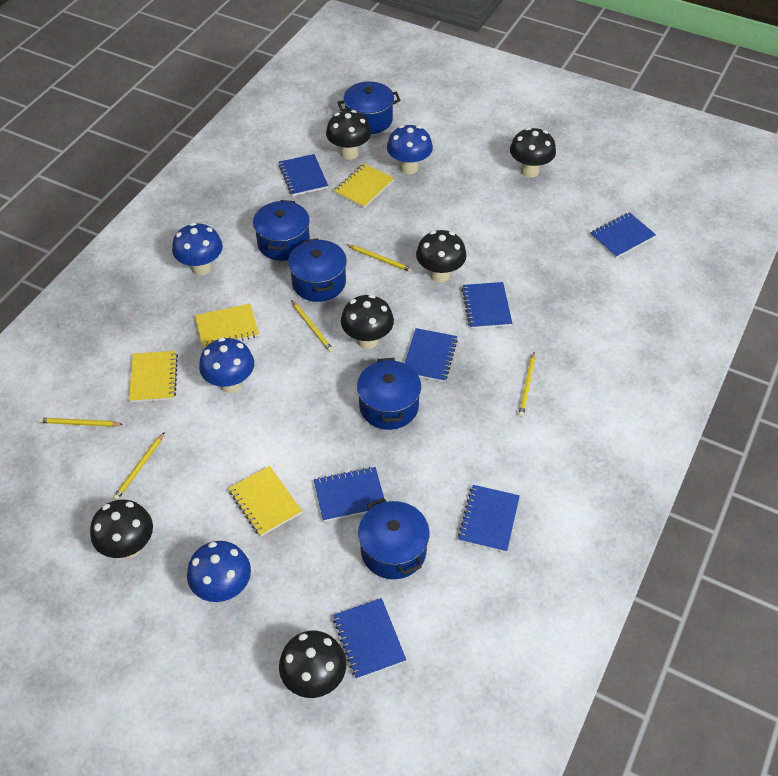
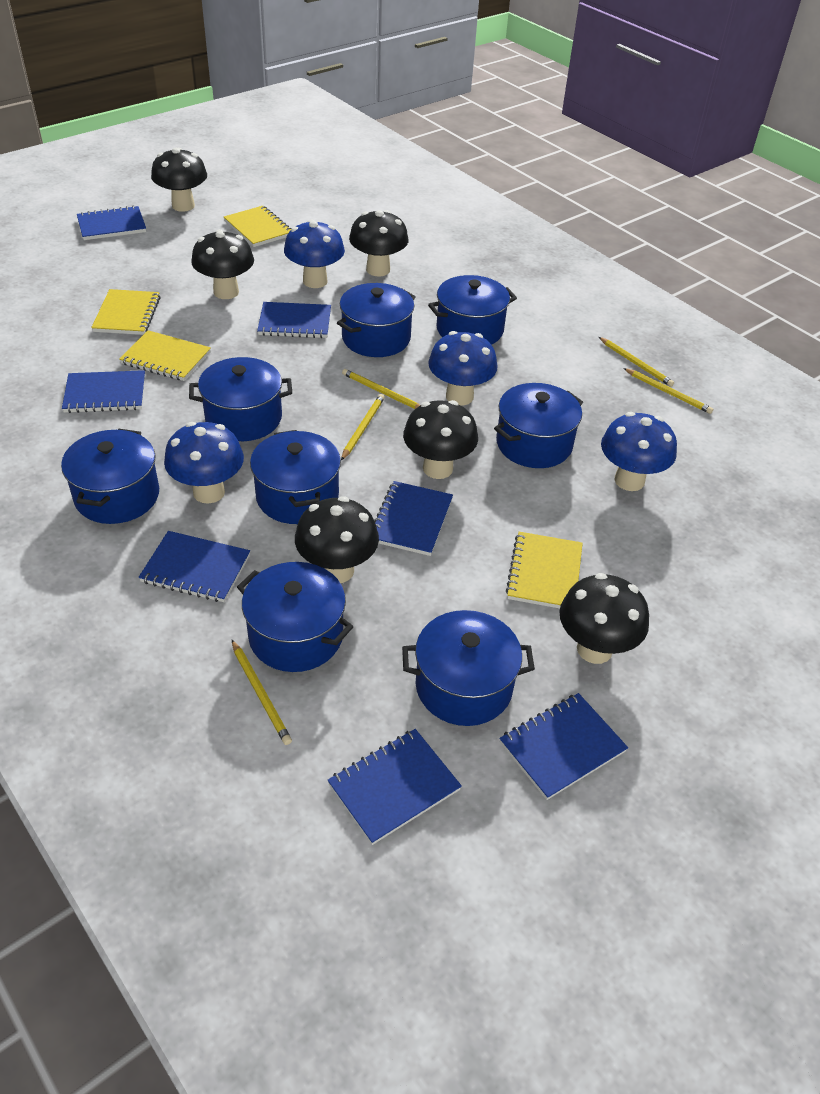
blue pot: 5 -> 8

